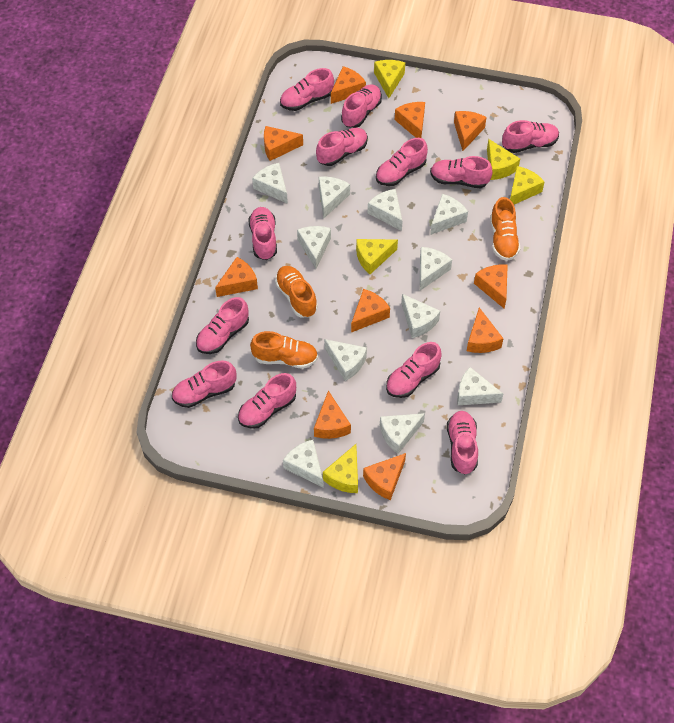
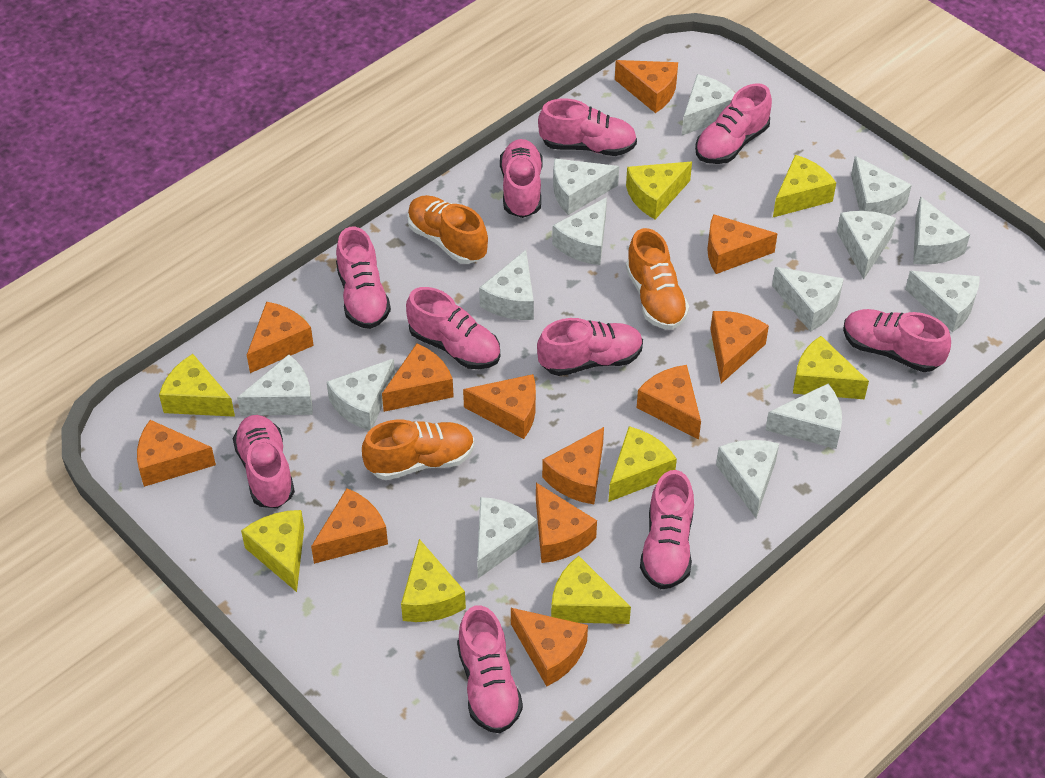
orange cheese: 10 -> 12
pink shoe: 12 -> 10
white cheese: 11 -> 14
yellow cheese: 5 -> 8

